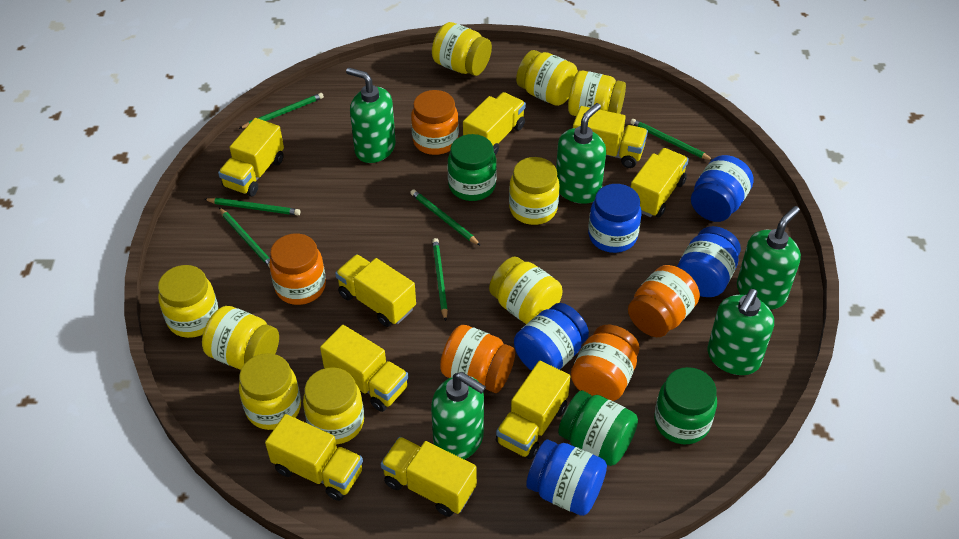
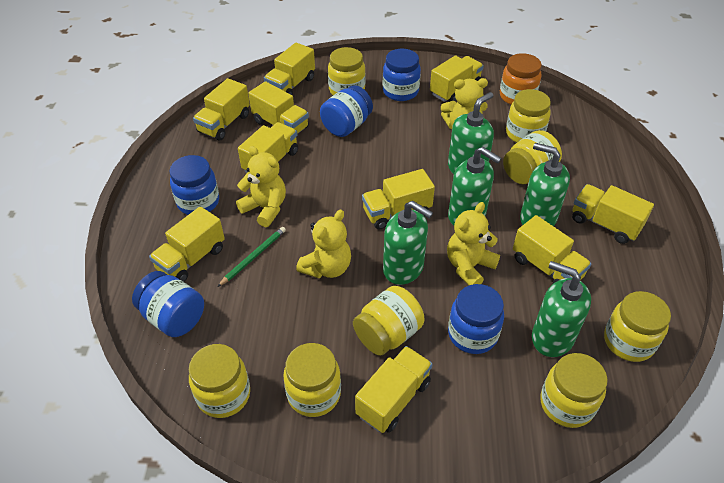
green jar: 3 -> 0
green pencil: 6 -> 1
orange jar: 5 -> 1
yellow jar: 9 -> 8
yellow teddy bear: 0 -> 4
yellow truck: 9 -> 10

